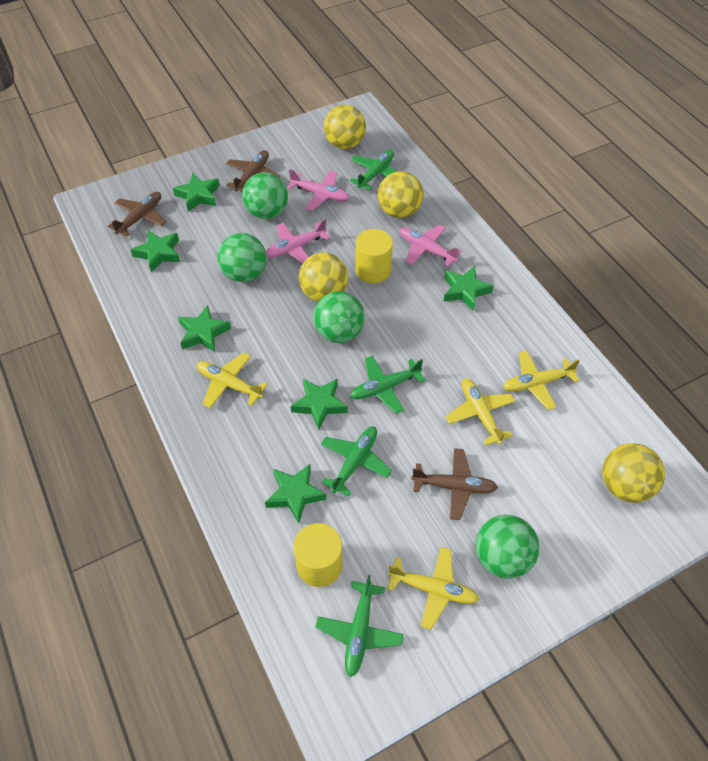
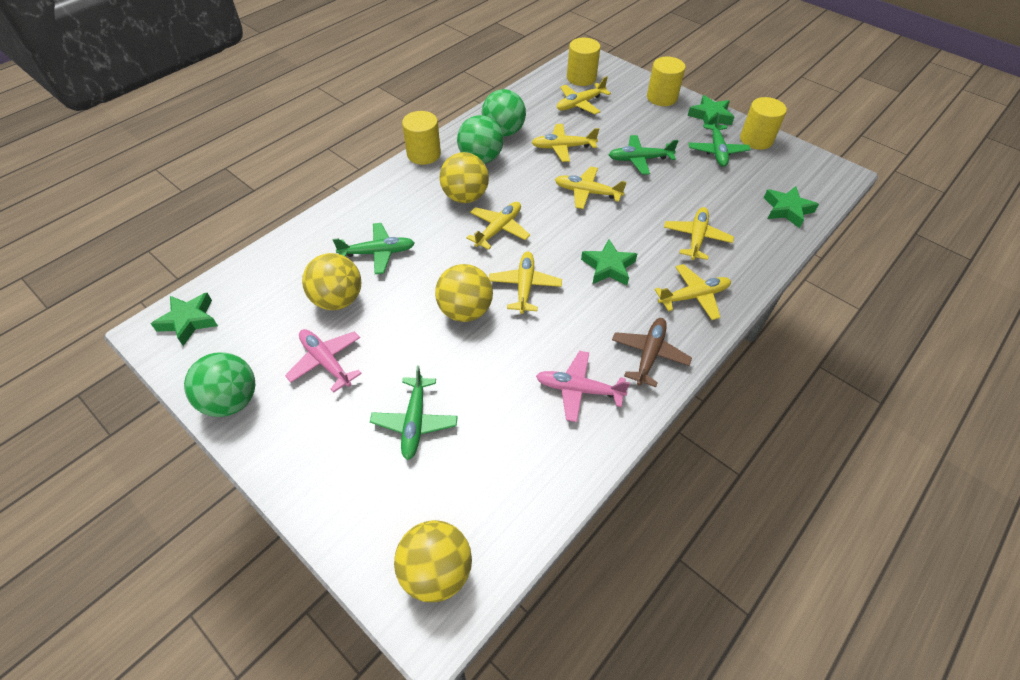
brown plane: 3 -> 1
green ball: 4 -> 3
green star: 6 -> 4
pink plane: 3 -> 2
yellow cylinder: 2 -> 4
yellow plane: 4 -> 7

